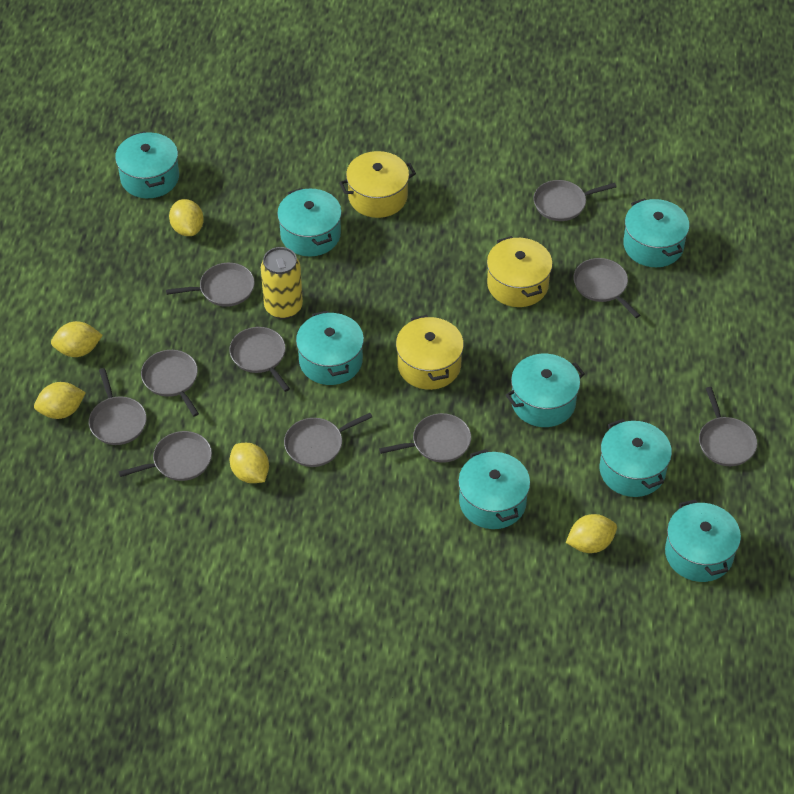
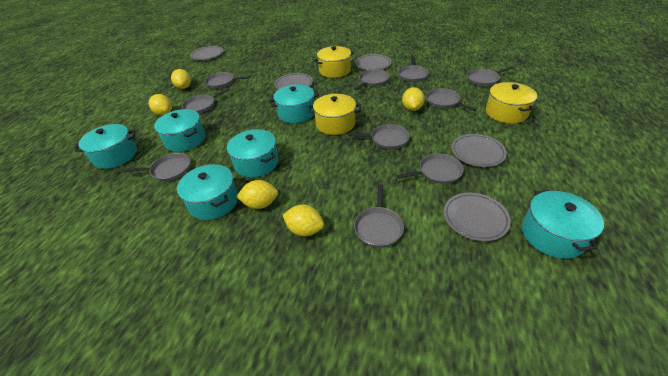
grey plate: 0 -> 5
turquoise pot: 8 -> 6
yellow can: 1 -> 0

